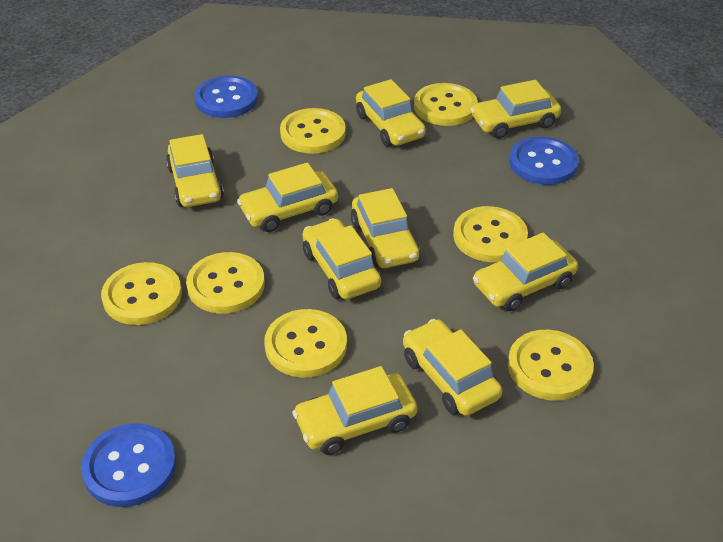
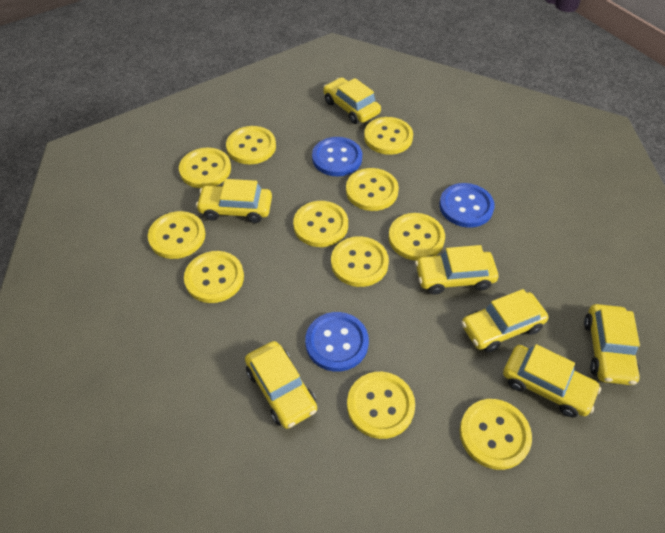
yellow button: 7 -> 11
yellow car: 9 -> 7

